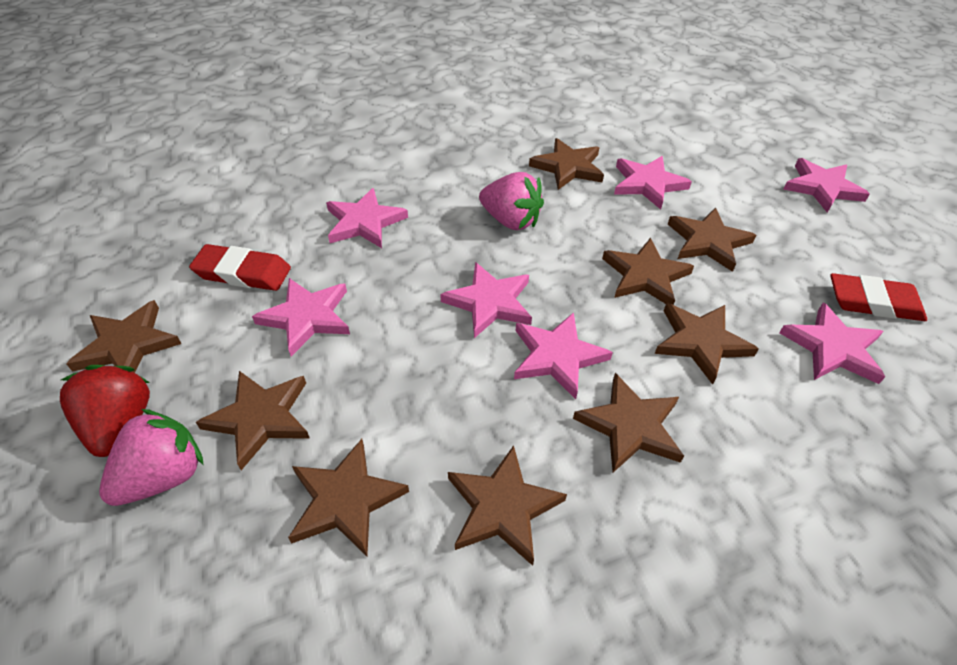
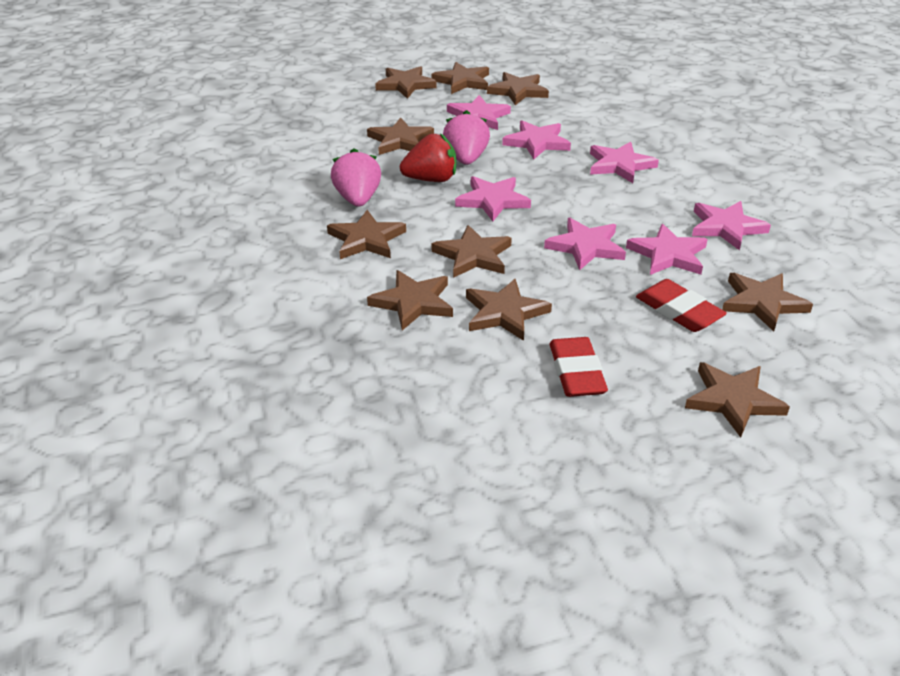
brown star: 9 -> 10

